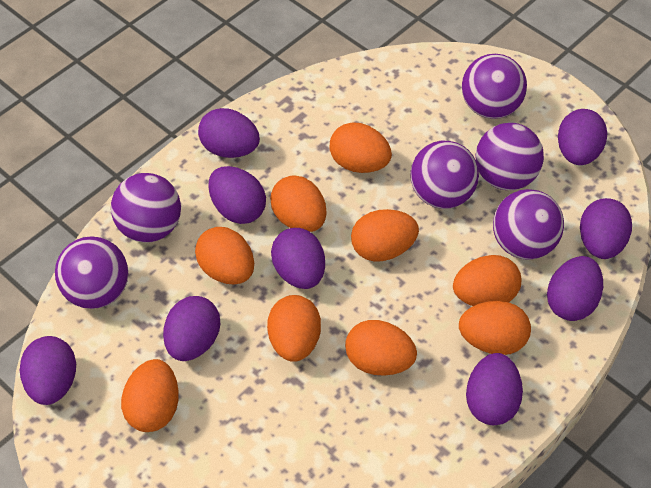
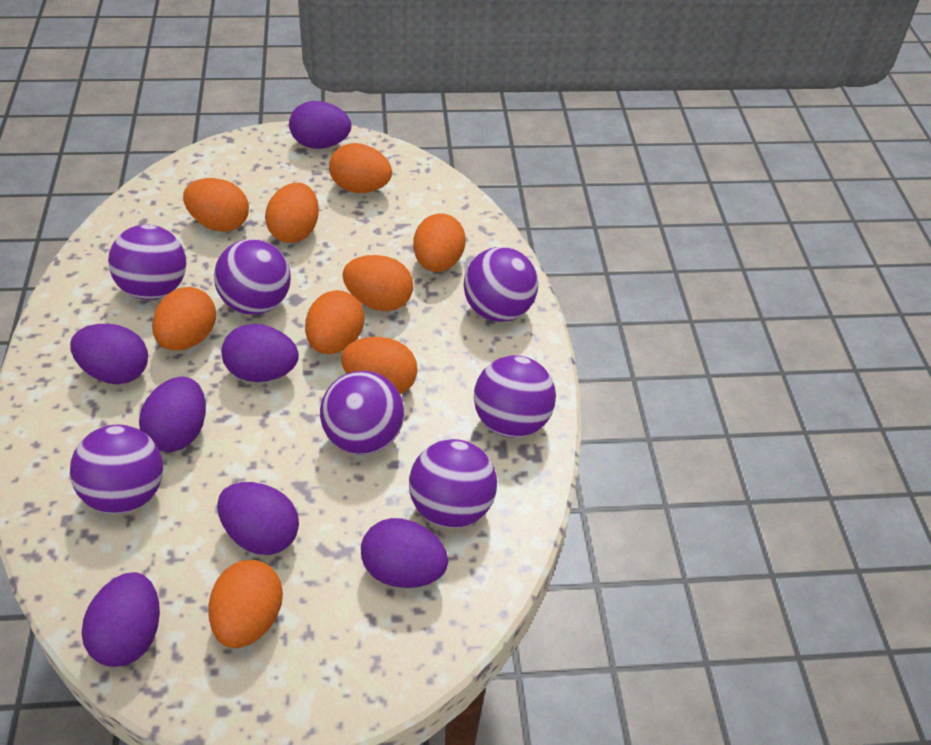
purple ball: 6 -> 7
purple egg: 9 -> 7

